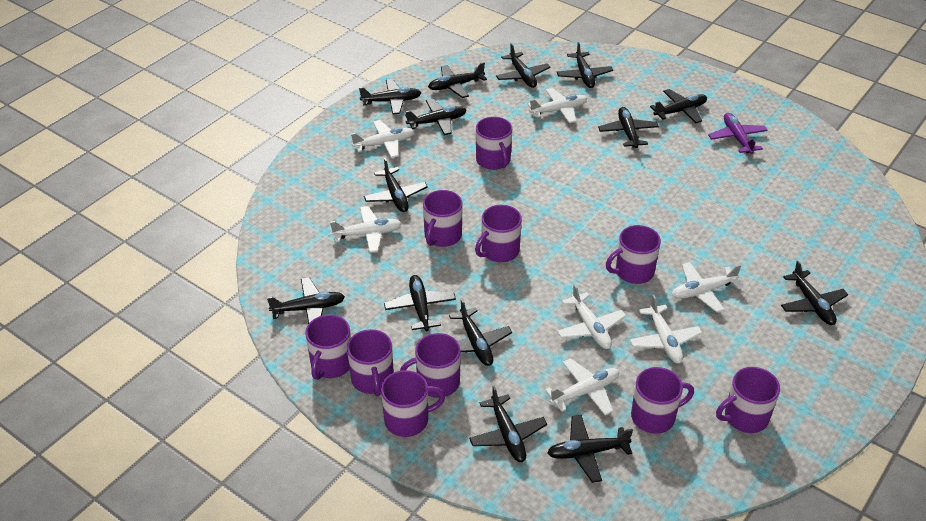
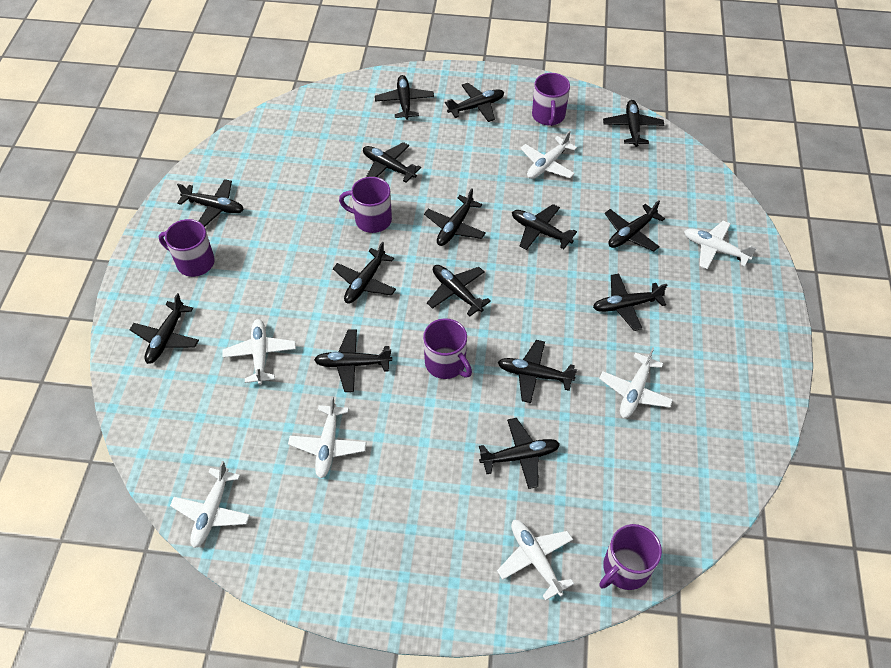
black plane: 14 -> 15
purple mug: 10 -> 5
purple plane: 1 -> 0

